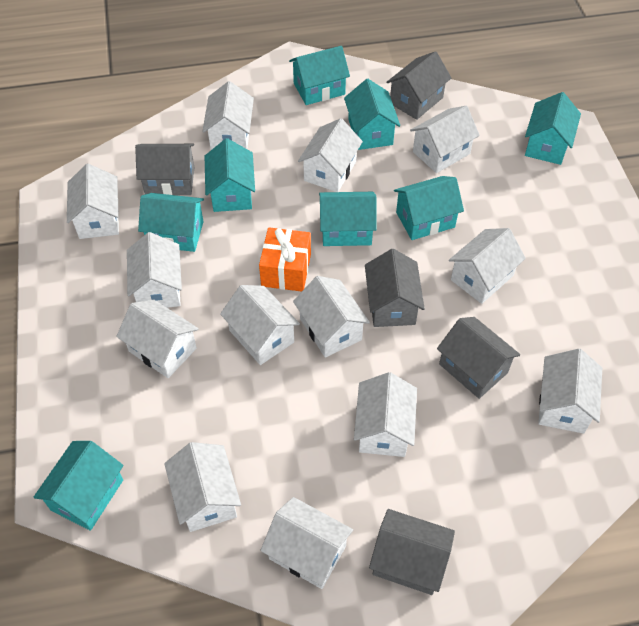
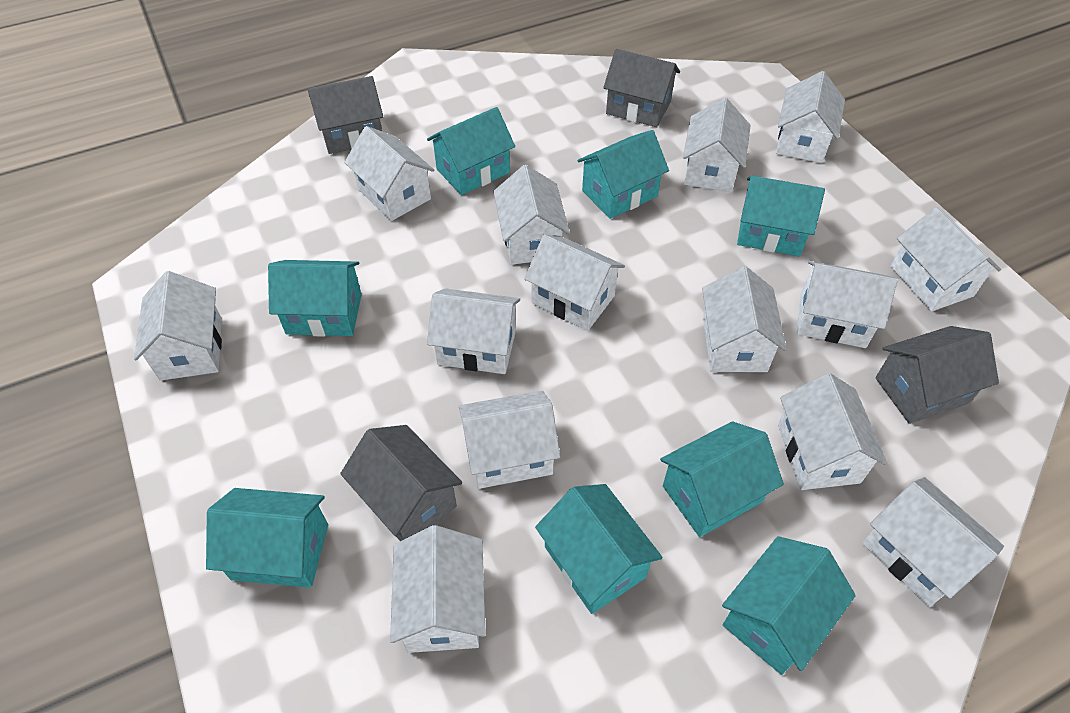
grey house: 5 -> 4
orange gift: 1 -> 0
white house: 13 -> 14

